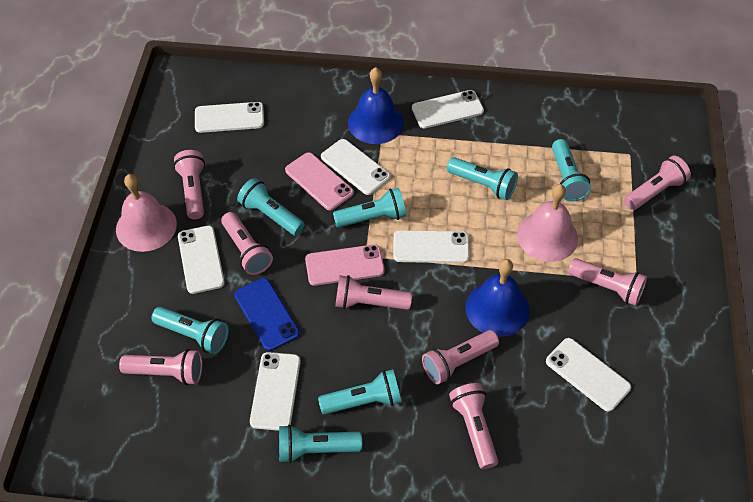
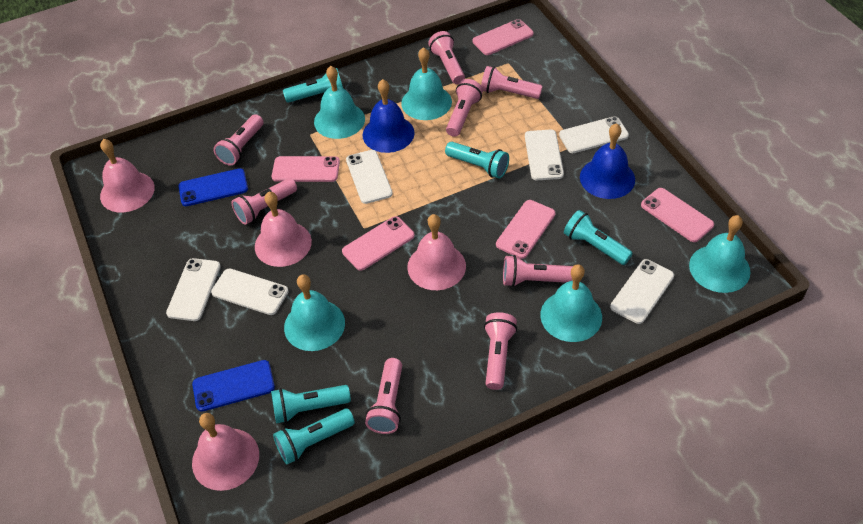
blue phone: 1 -> 2
pink bell: 2 -> 4
pink phone: 2 -> 5
turquoise bell: 0 -> 5
turquoise flashlight: 7 -> 5
white phone: 7 -> 6

